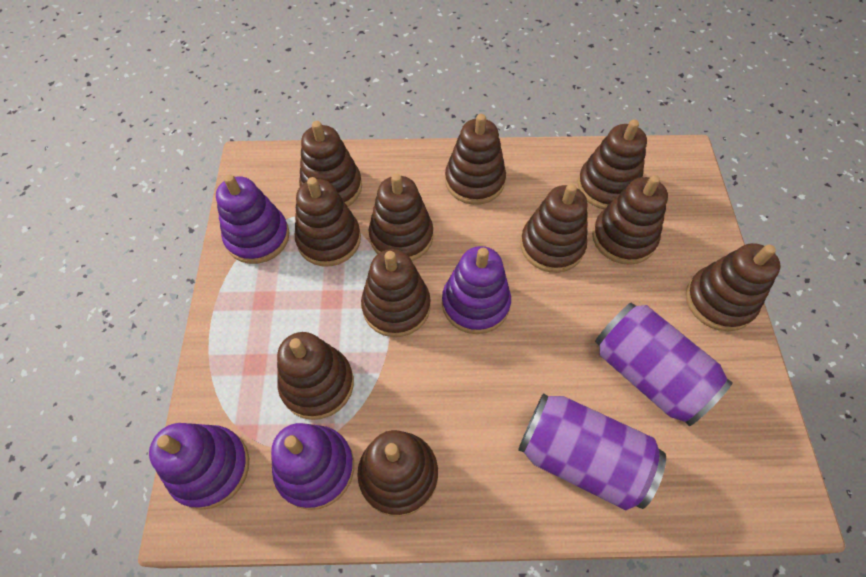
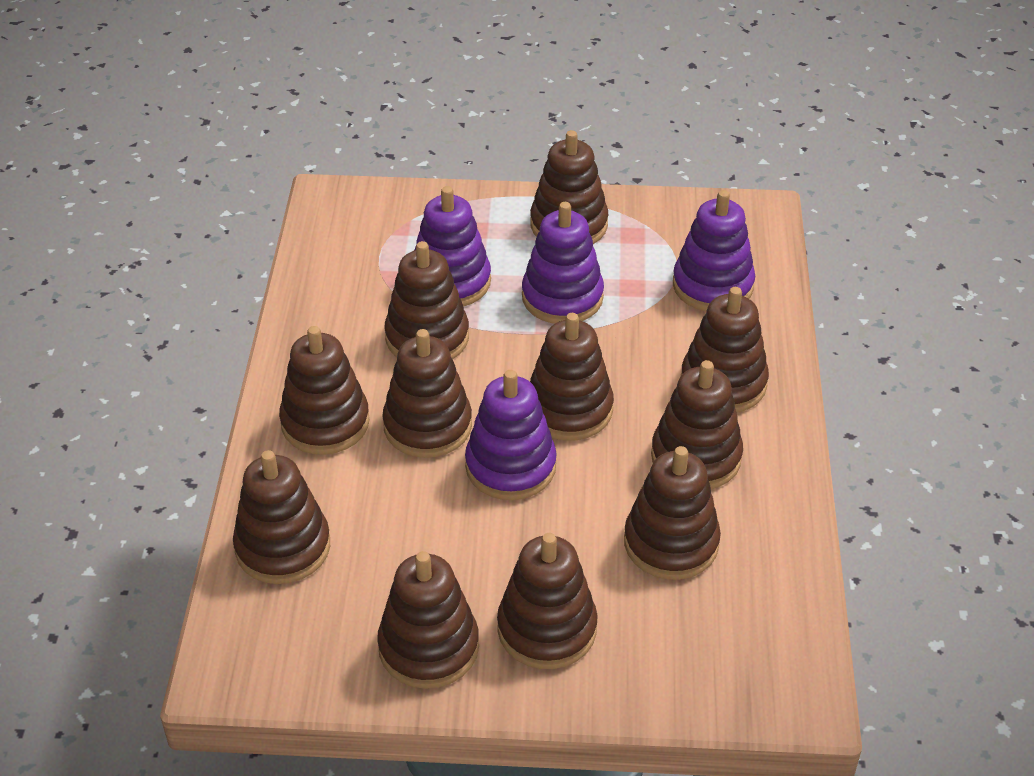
purple can: 2 -> 0

